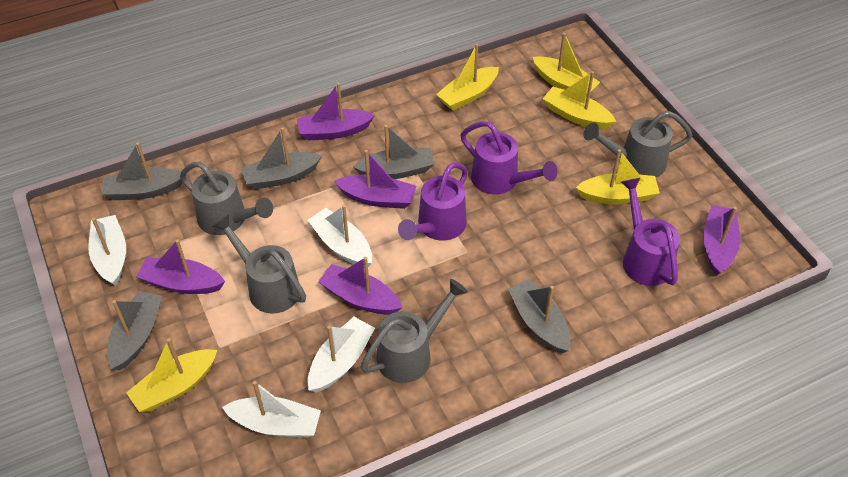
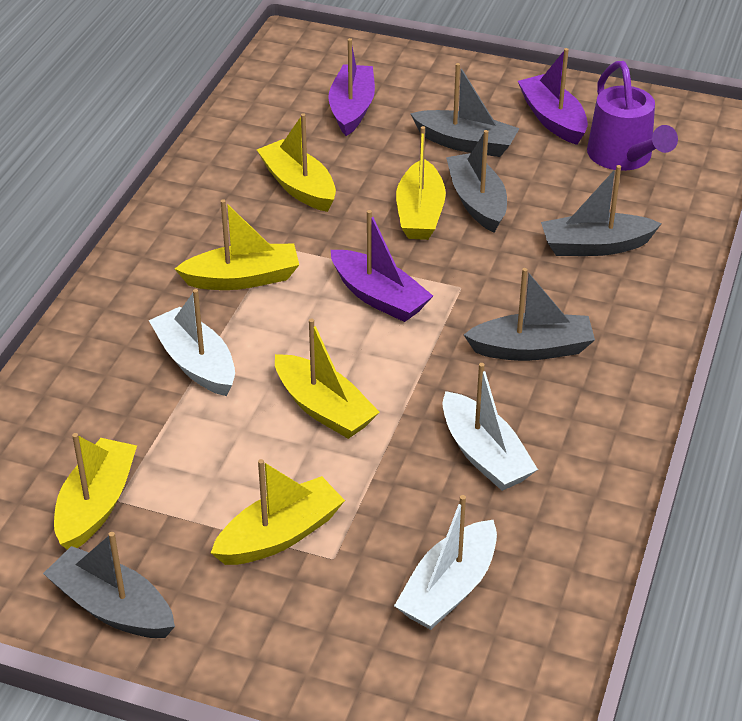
grey watering can: 4 -> 0
purple boat: 5 -> 3
purple watering can: 3 -> 1
white boat: 4 -> 3
yellow boat: 5 -> 6

